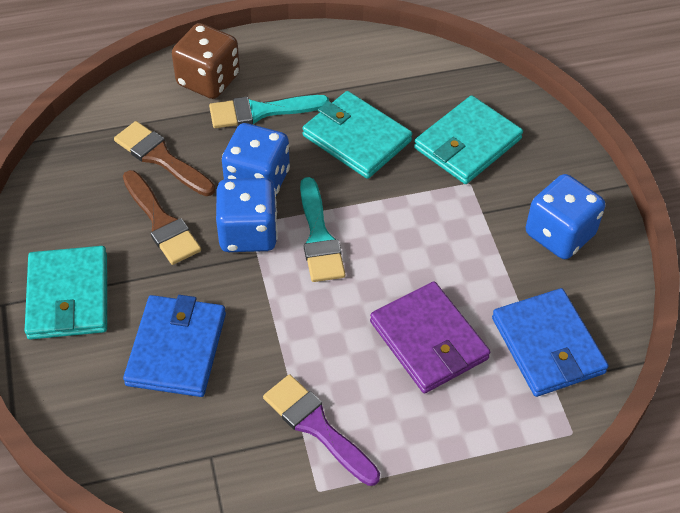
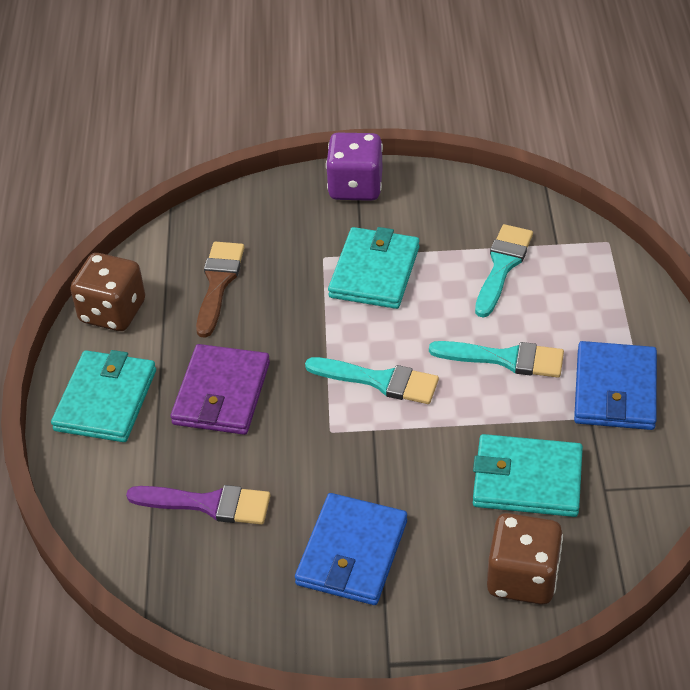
blue dice: 3 -> 0
brown brush: 2 -> 1
brown dice: 1 -> 2
purple dice: 0 -> 1
turquoise brush: 2 -> 3

